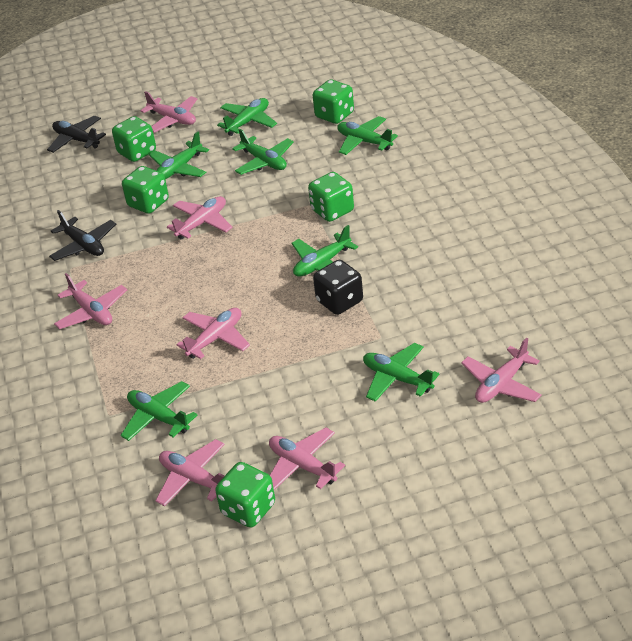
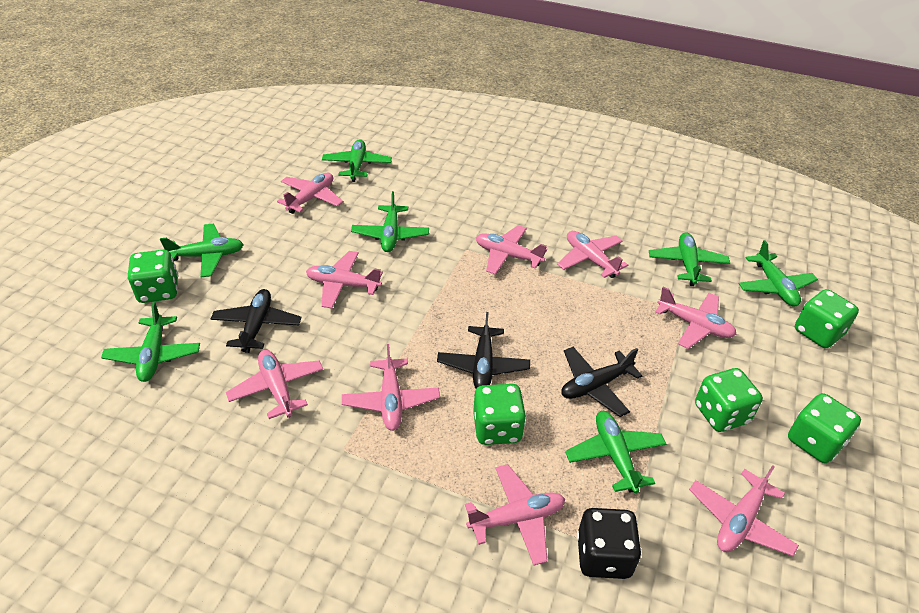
black plane: 2 -> 3
pink plane: 7 -> 9

